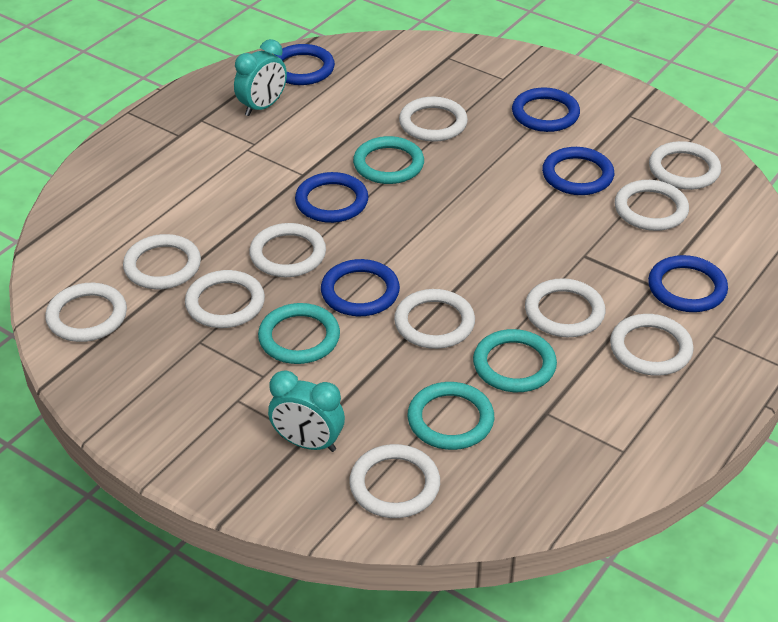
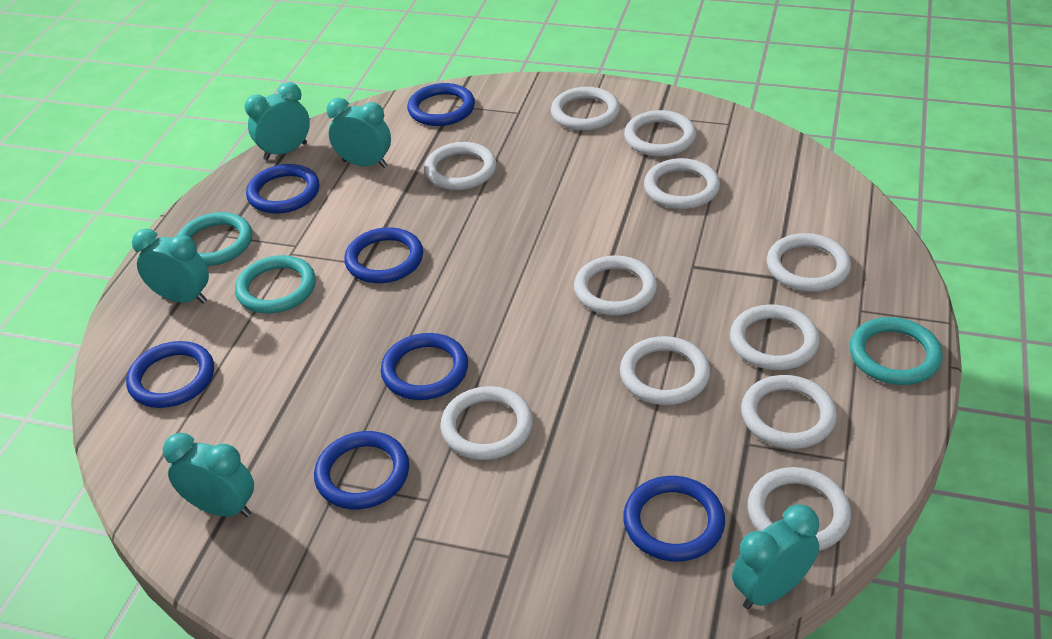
blue ring: 6 -> 7
turquoise clock: 2 -> 5
turquoise ring: 4 -> 3

